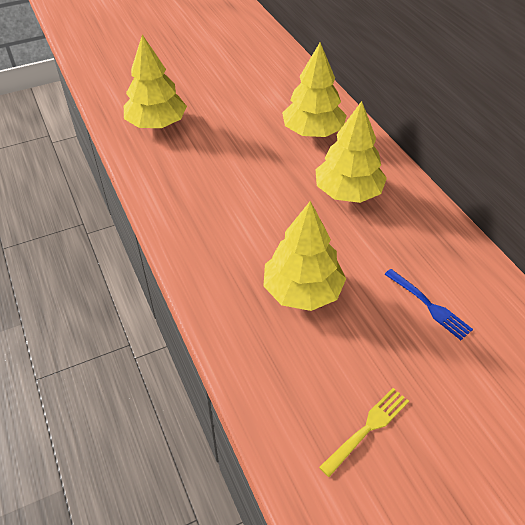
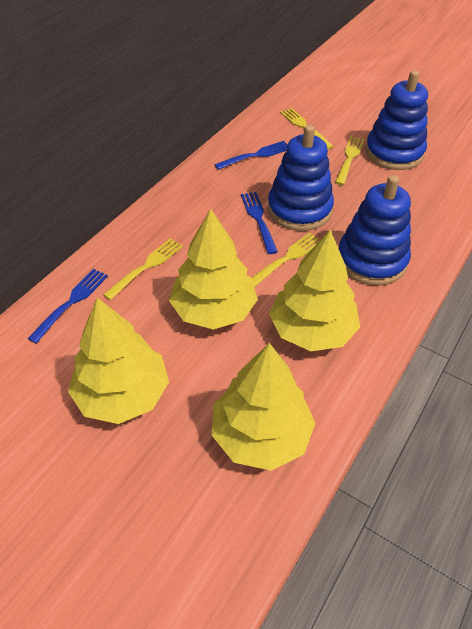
blue fork: 1 -> 3
blue stacking toy: 0 -> 3
yellow fork: 1 -> 4

